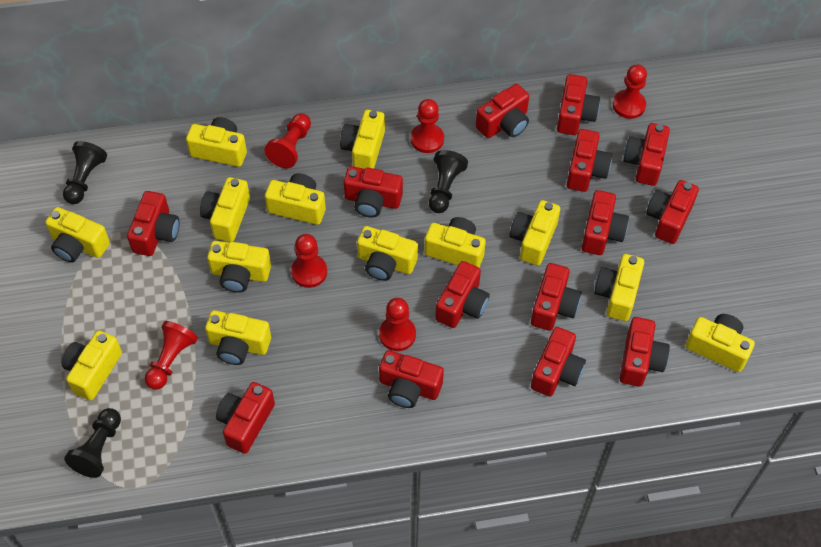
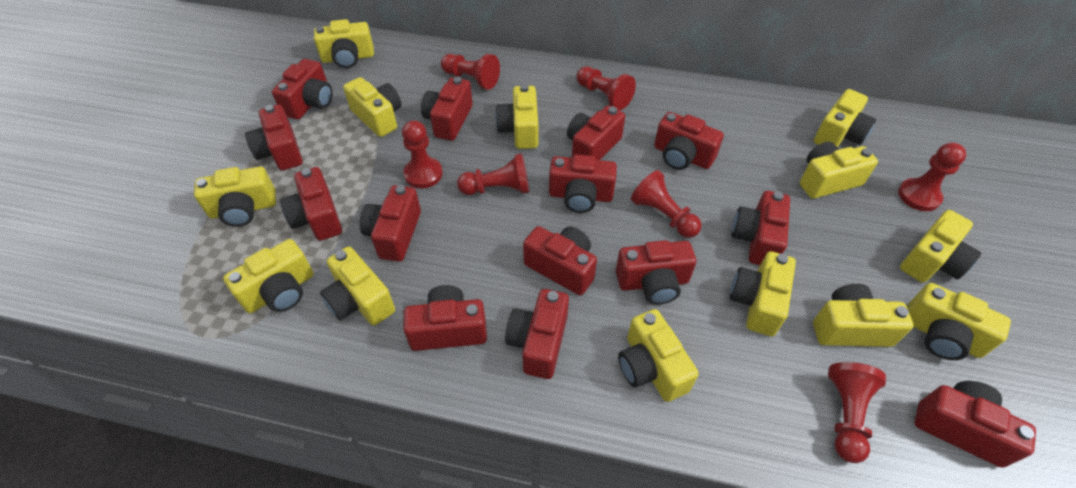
black pawn: 3 -> 0
red pawn: 6 -> 7

